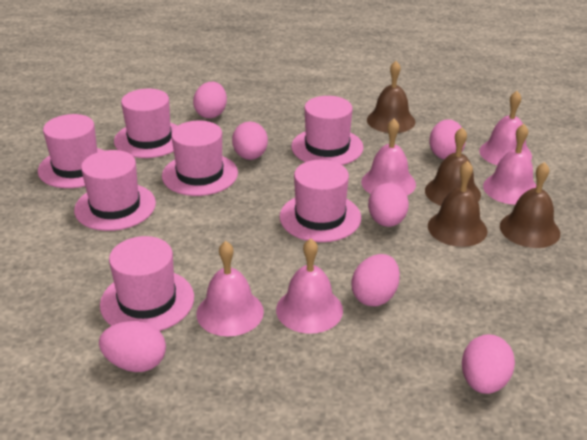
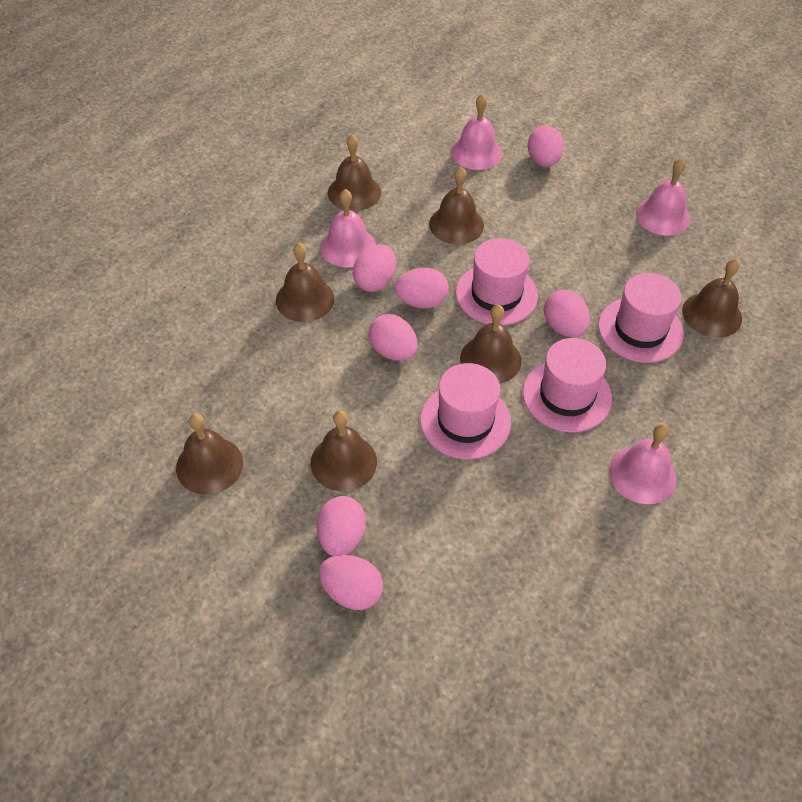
brown bell: 4 -> 7
pink bell: 5 -> 4
pink hat: 7 -> 4

